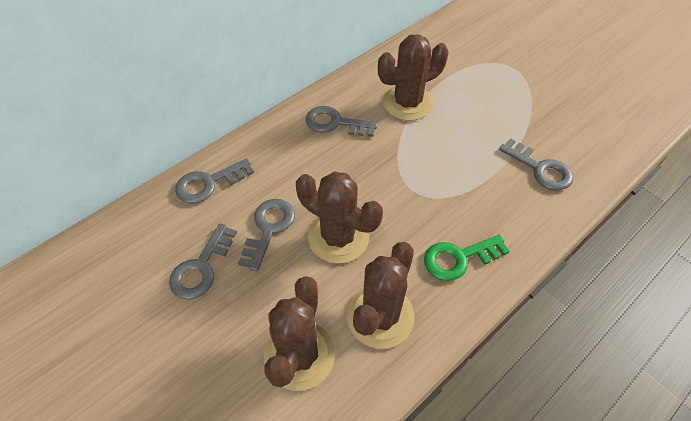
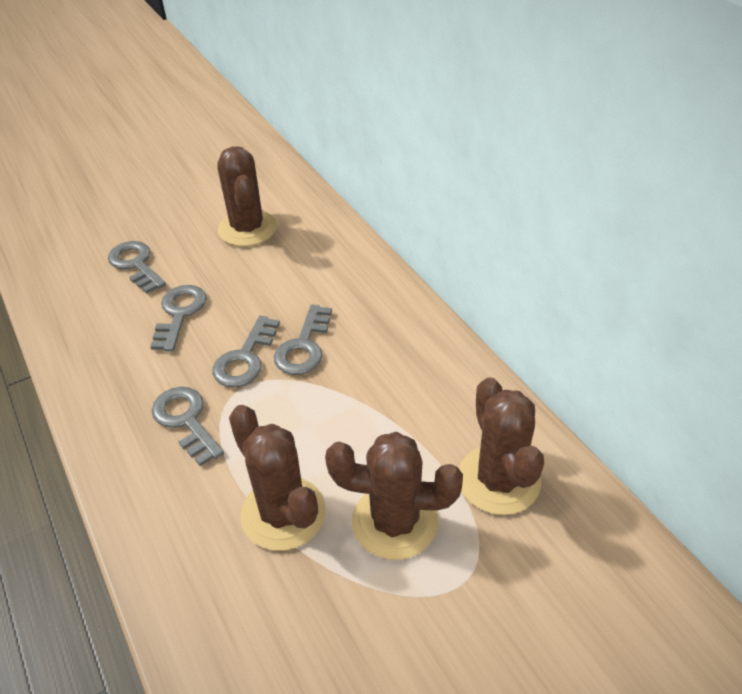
green key: 1 -> 0

